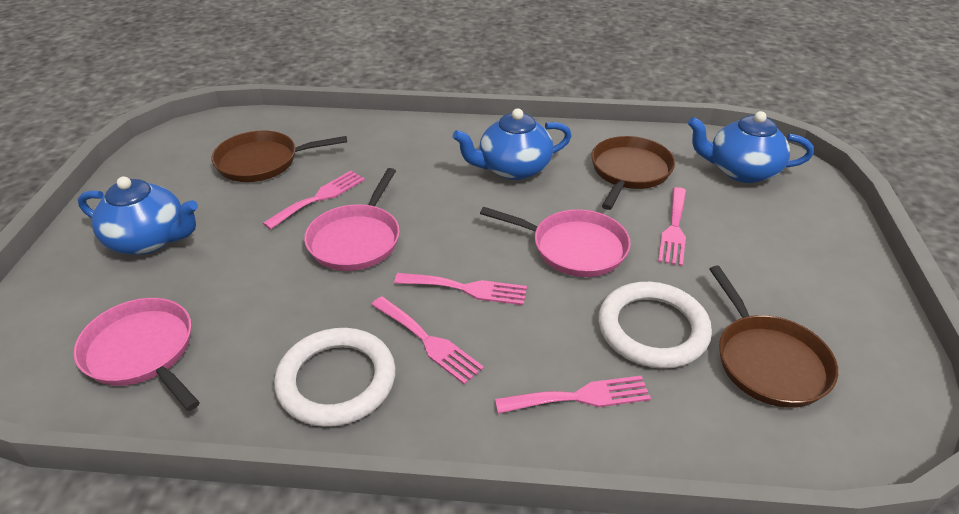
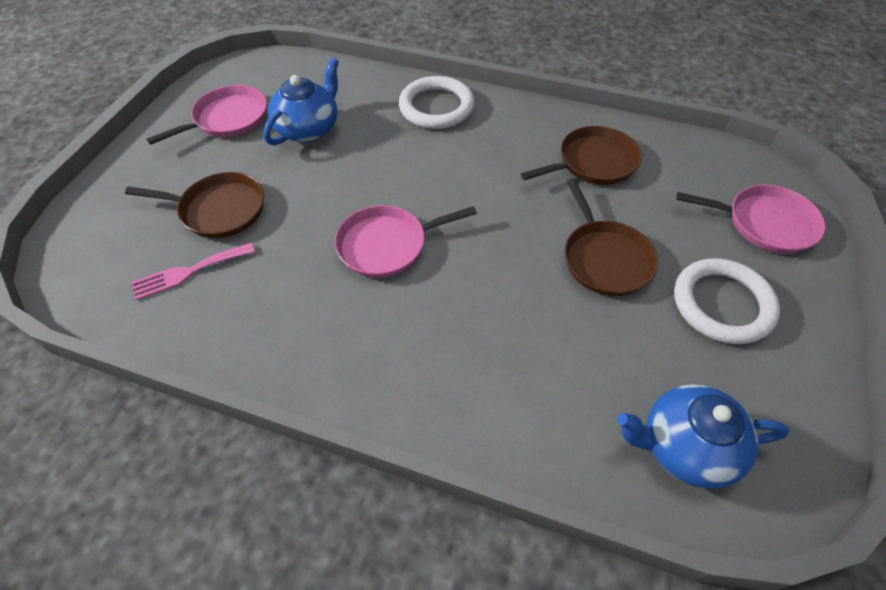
blue teapot: 3 -> 2
pink fork: 5 -> 1

